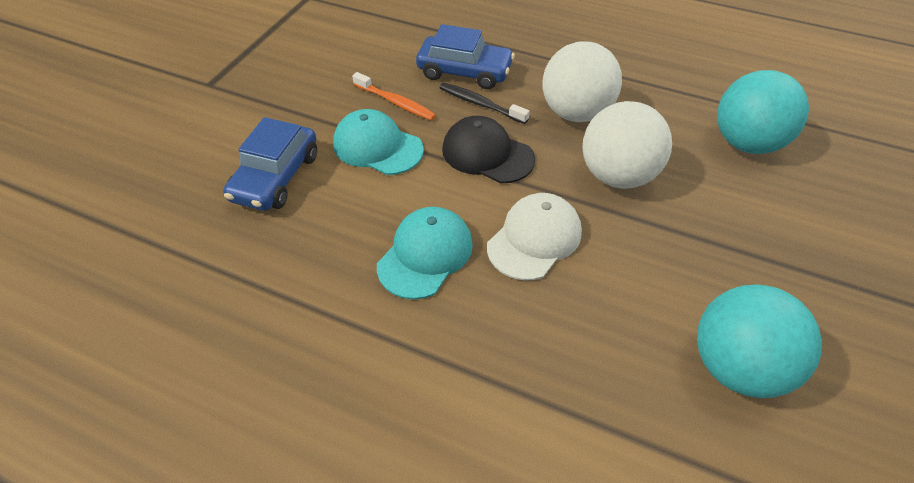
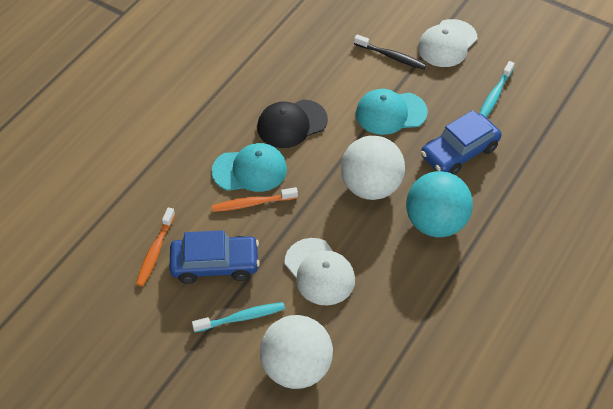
orange toothbrush: 1 -> 2
turquoise ball: 2 -> 1
turquoise toothbrush: 0 -> 2
white cap: 1 -> 2

